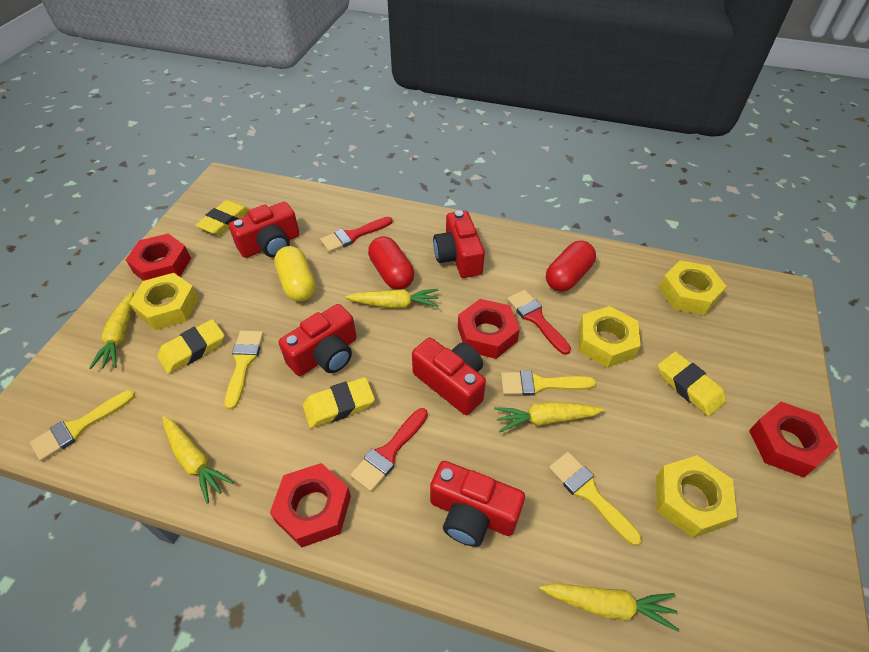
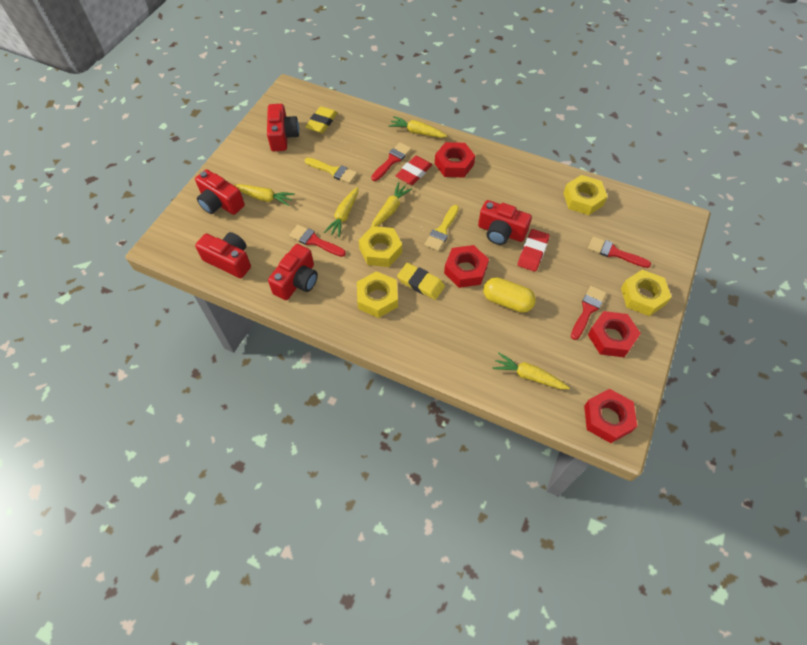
red brush: 3 -> 4
red capsule: 2 -> 0
red eraser: 0 -> 2
yellow brush: 4 -> 2
yellow eraser: 4 -> 2

